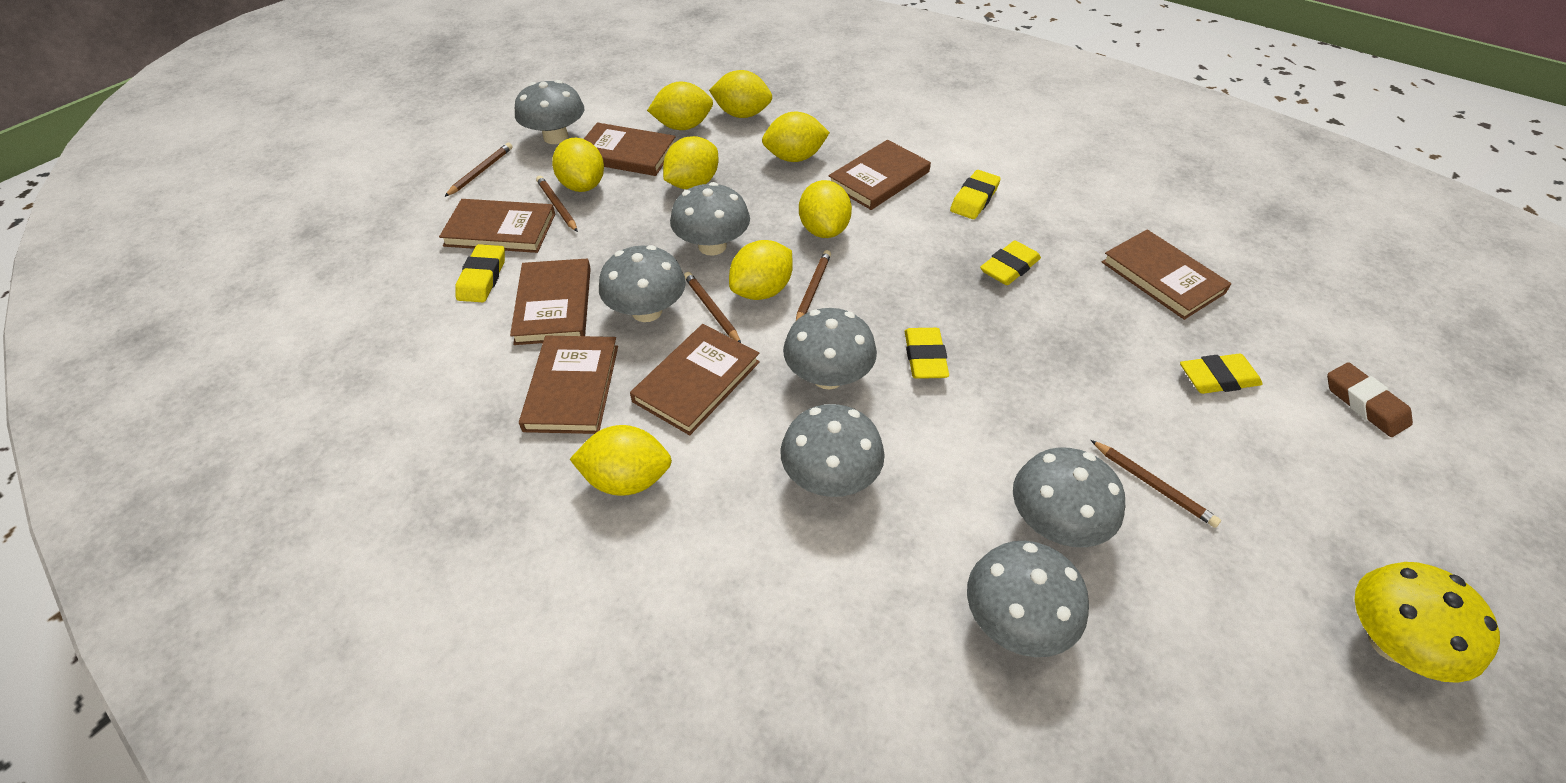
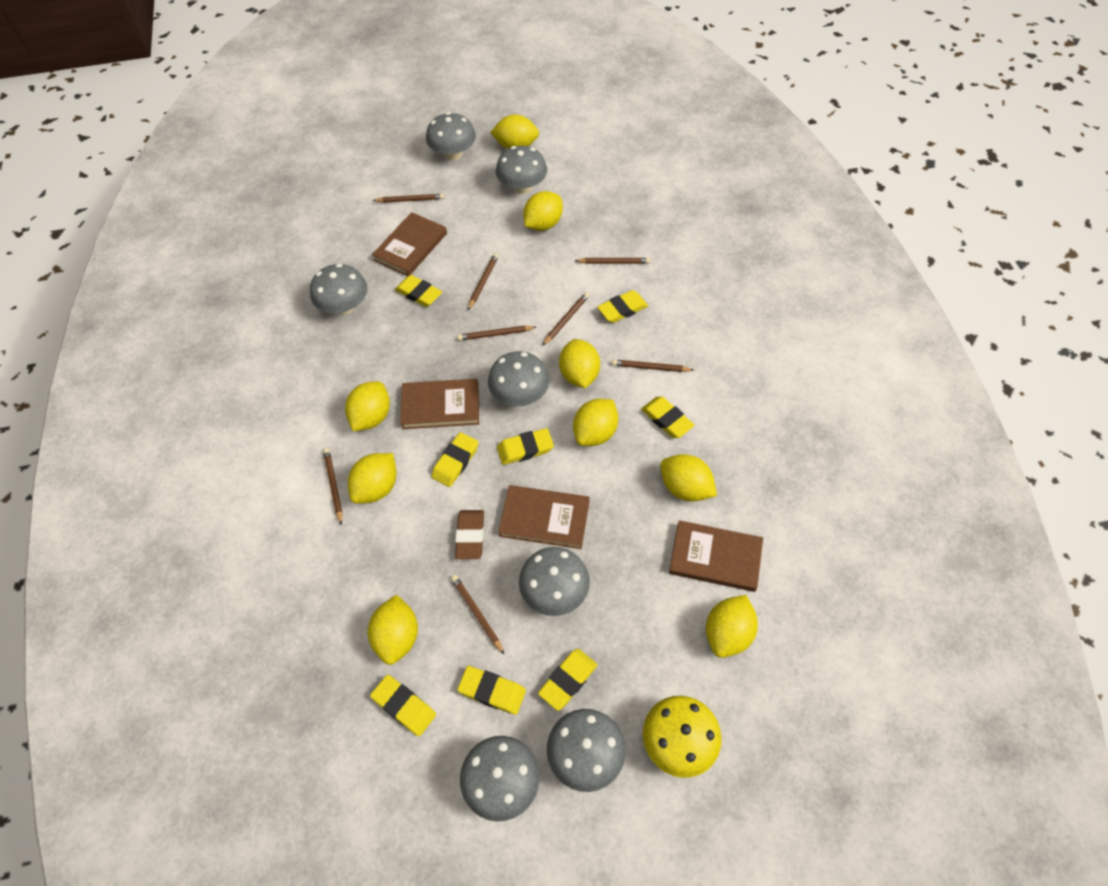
brown book: 7 -> 4
brown pencil: 5 -> 8
yellow eraser: 5 -> 8
yellow lemon: 8 -> 9

